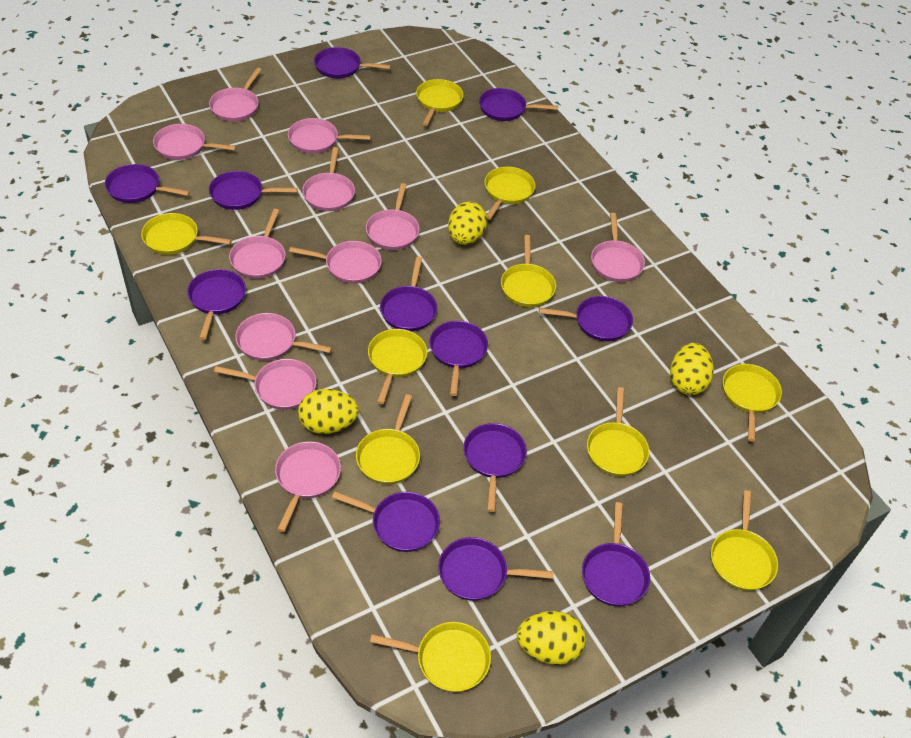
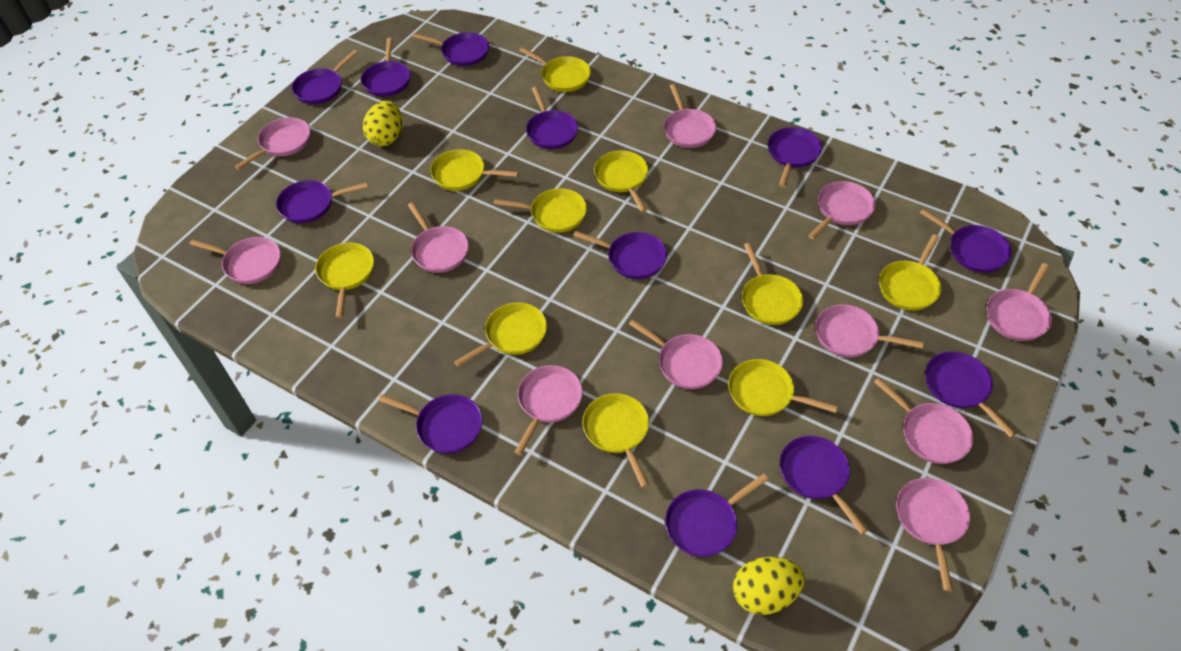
yellow egg: 4 -> 2

